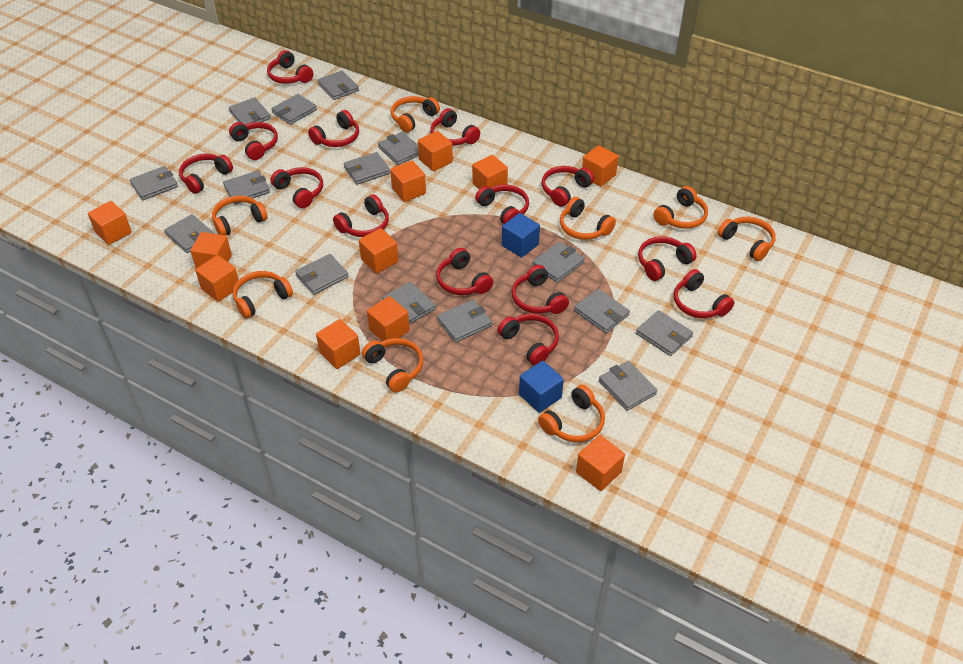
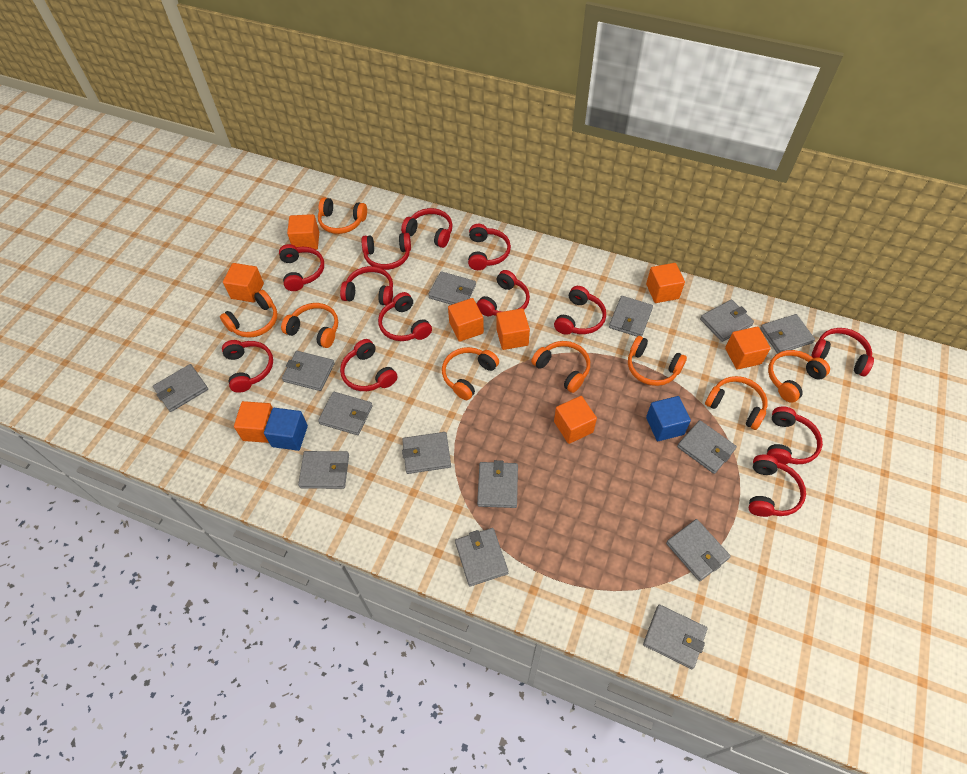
grey wallet: 15 -> 14
orange cube: 11 -> 8
red headphones: 14 -> 13

